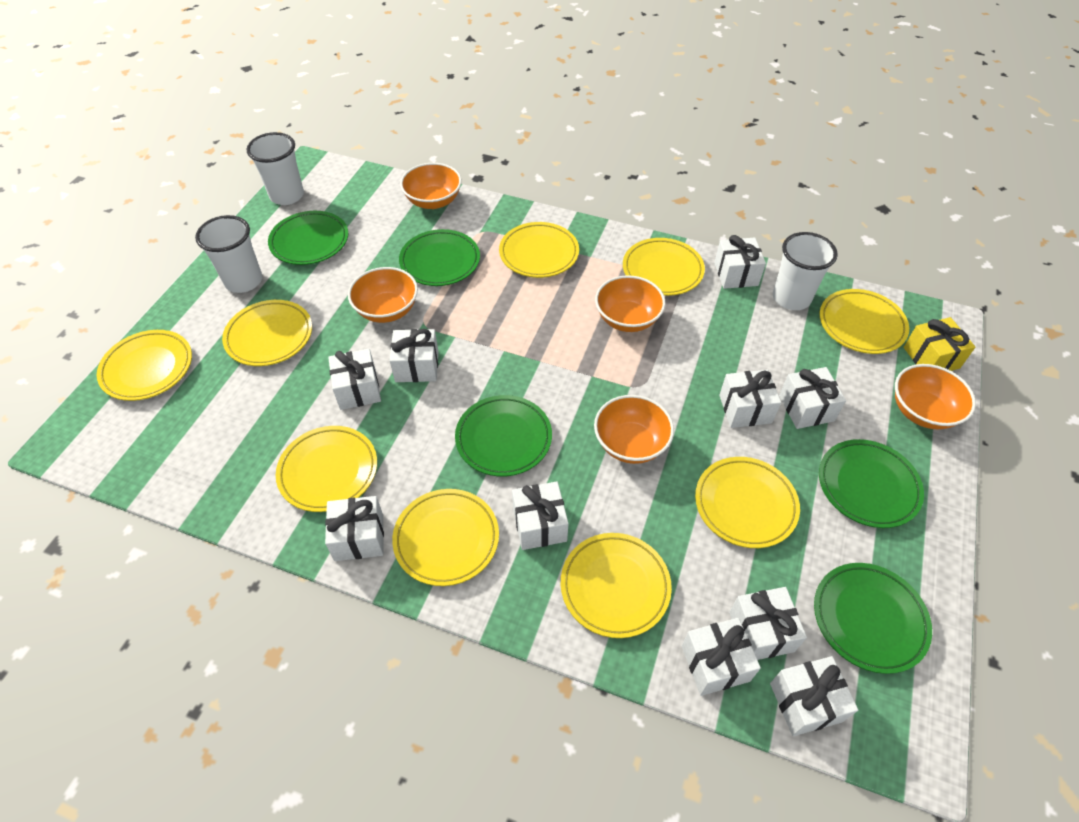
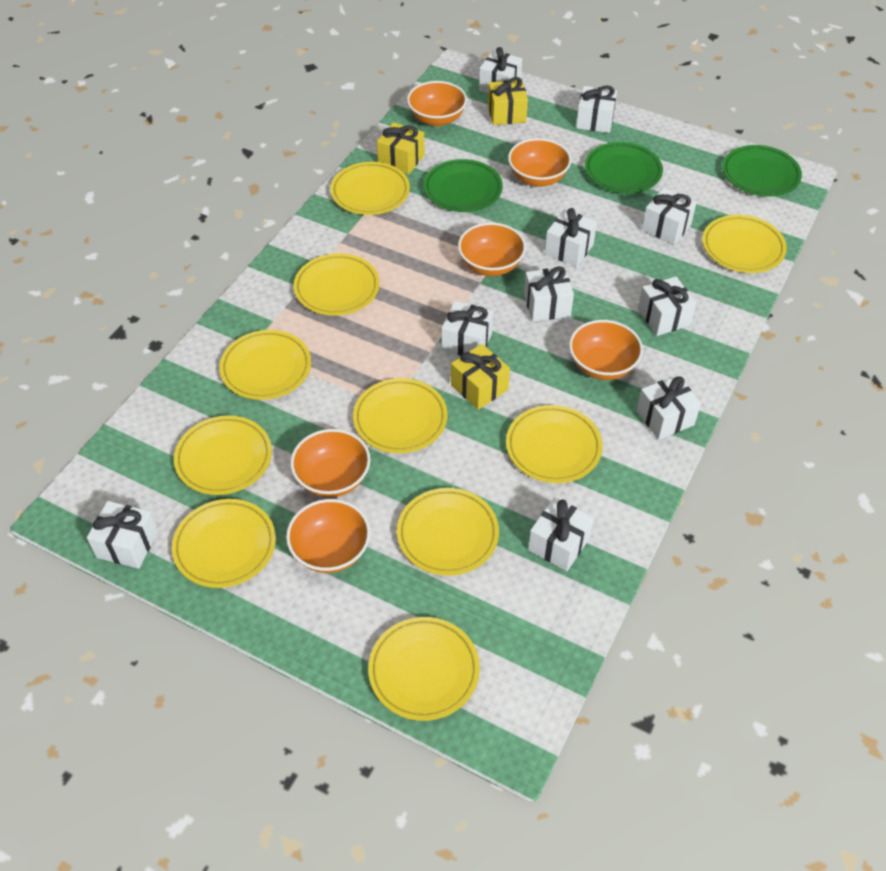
green plate: 5 -> 3
orange bowl: 5 -> 6
white cup: 3 -> 0
yellow gift: 1 -> 3
yellow plate: 9 -> 10

